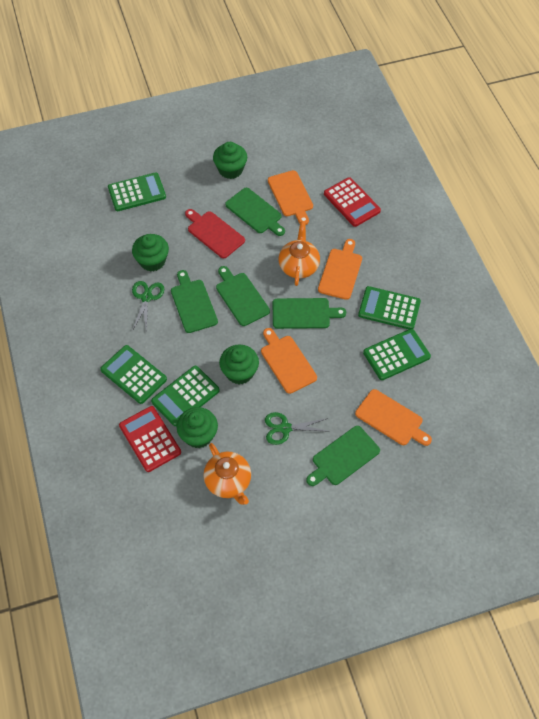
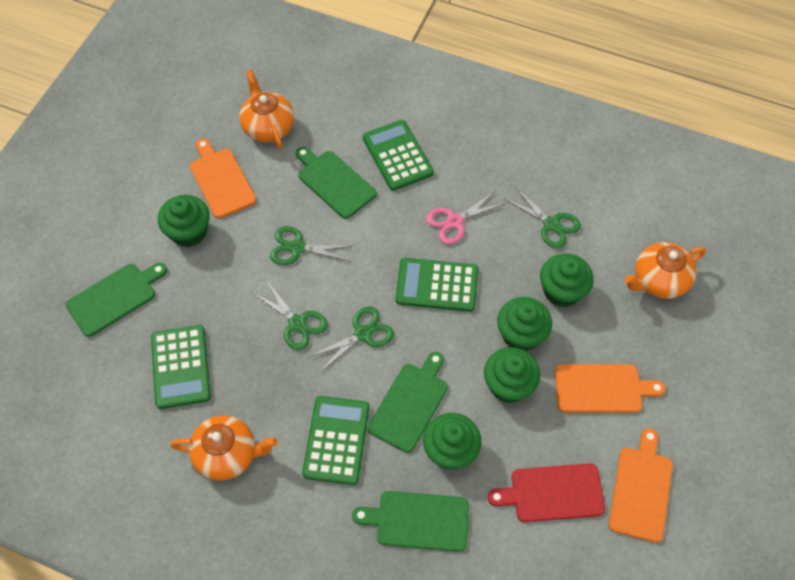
green calculator: 5 -> 4
green cupcake: 4 -> 5
green cutting board: 5 -> 4
green scissors: 2 -> 4
orange cutting board: 4 -> 3
orange teapot: 2 -> 3
pink scissors: 0 -> 1
red calculator: 2 -> 0

